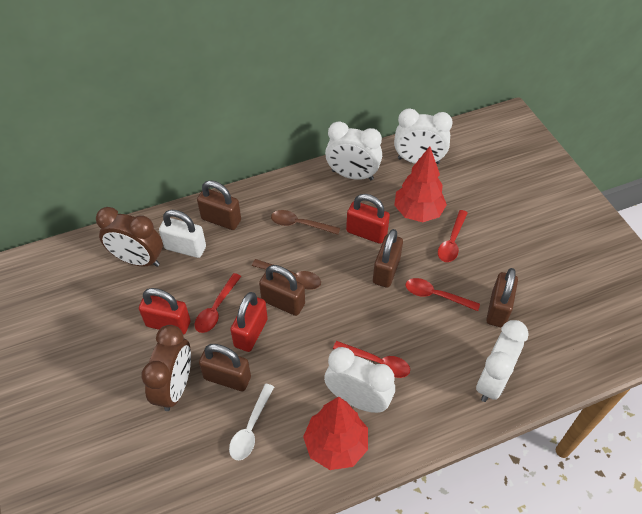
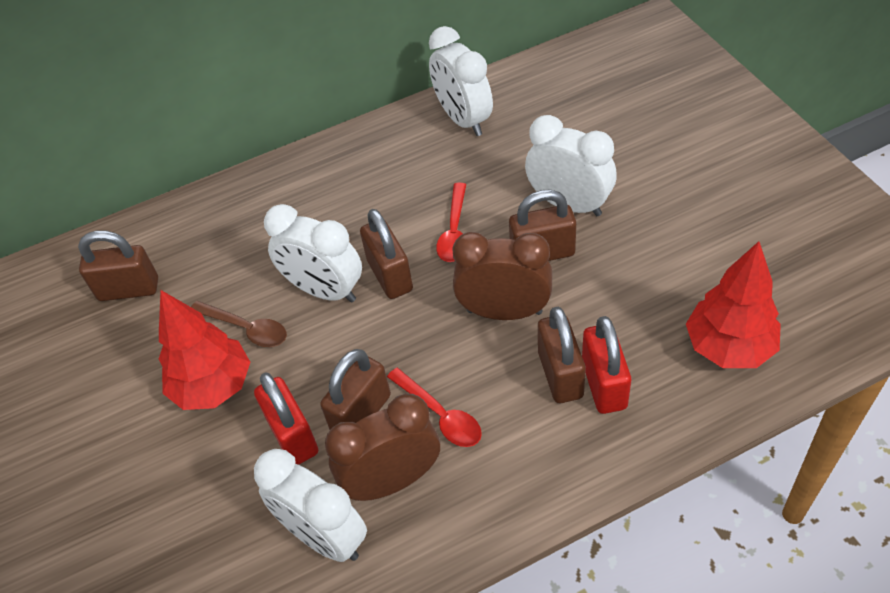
brown spoon: 2 -> 1
red padlock: 3 -> 2
red spoon: 4 -> 2
white padlock: 1 -> 0
white spoon: 1 -> 0

